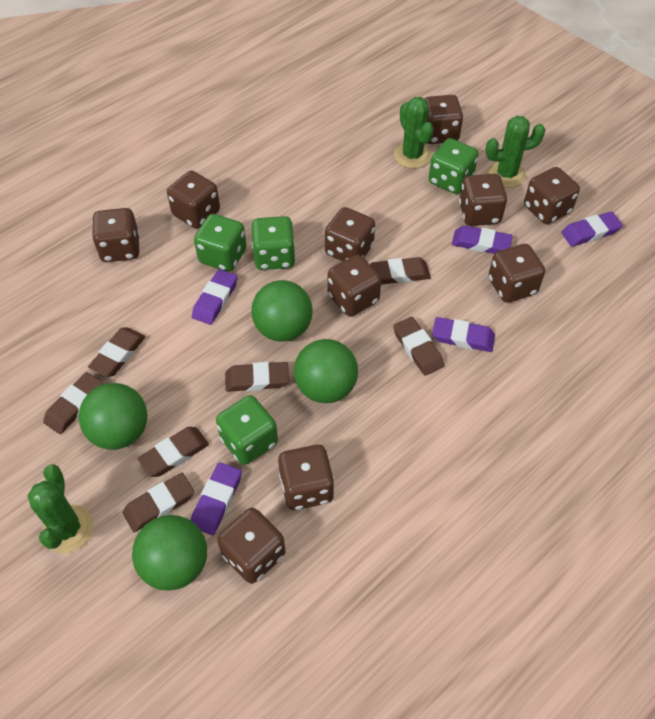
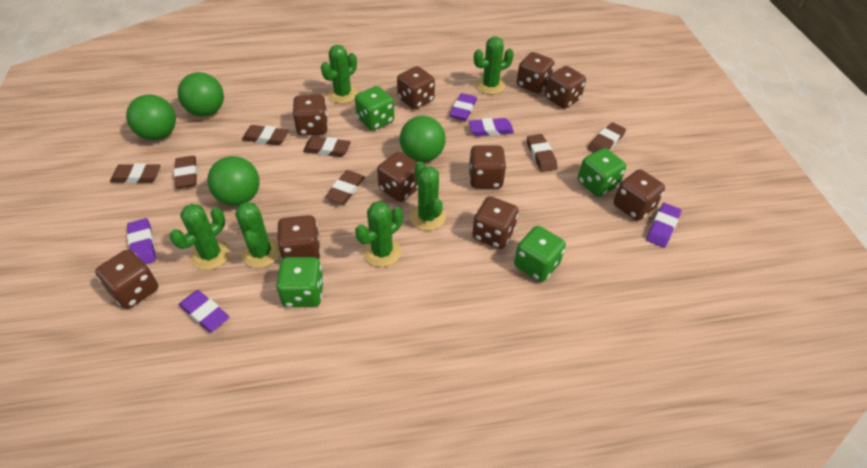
green cactus: 3 -> 6

